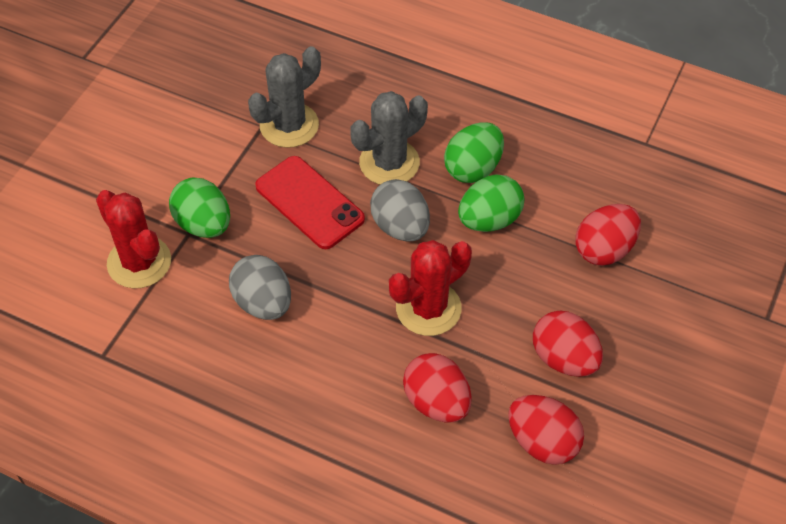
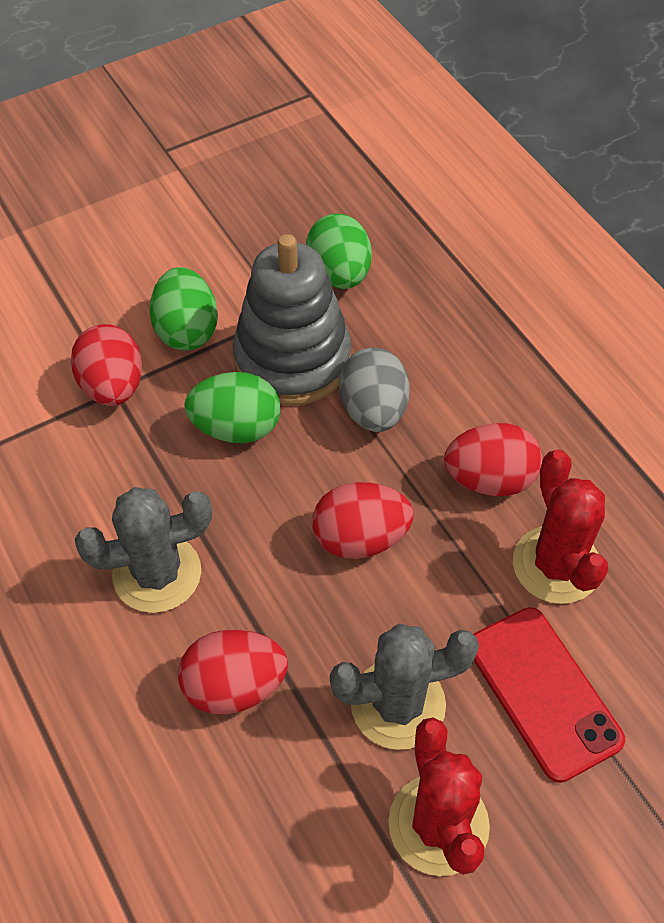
grey egg: 2 -> 1
grey stacking toy: 0 -> 1

